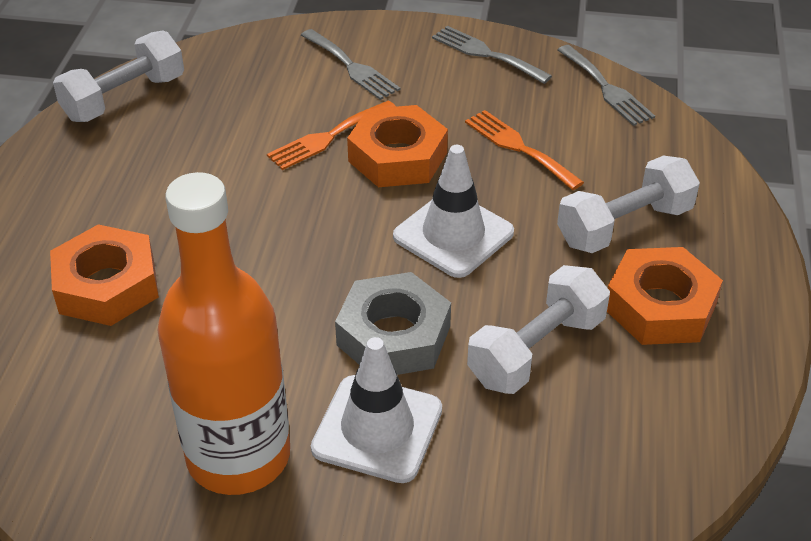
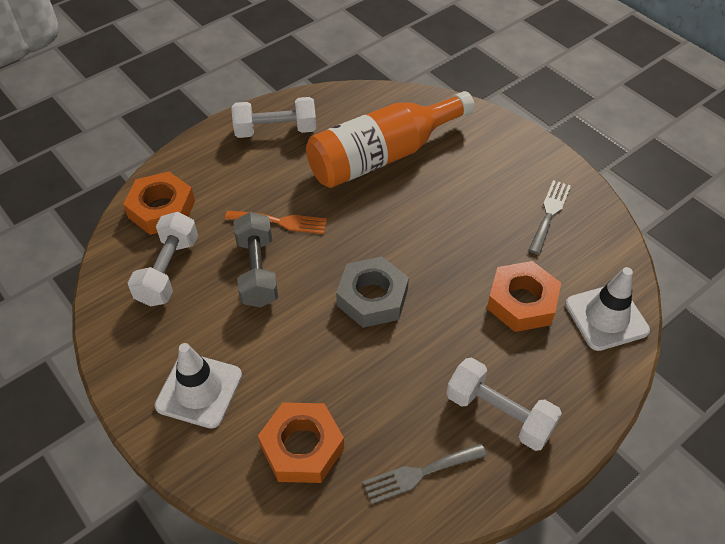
grey dumbbell: 0 -> 1
grey fork: 3 -> 2
orange fork: 2 -> 1

